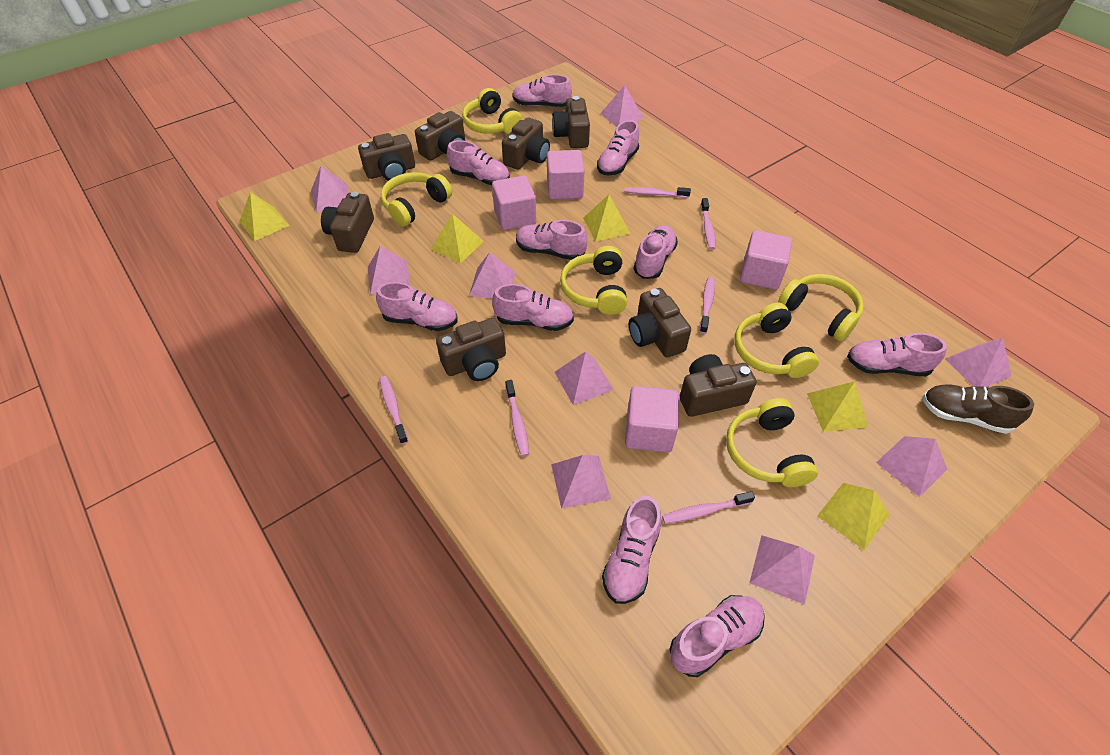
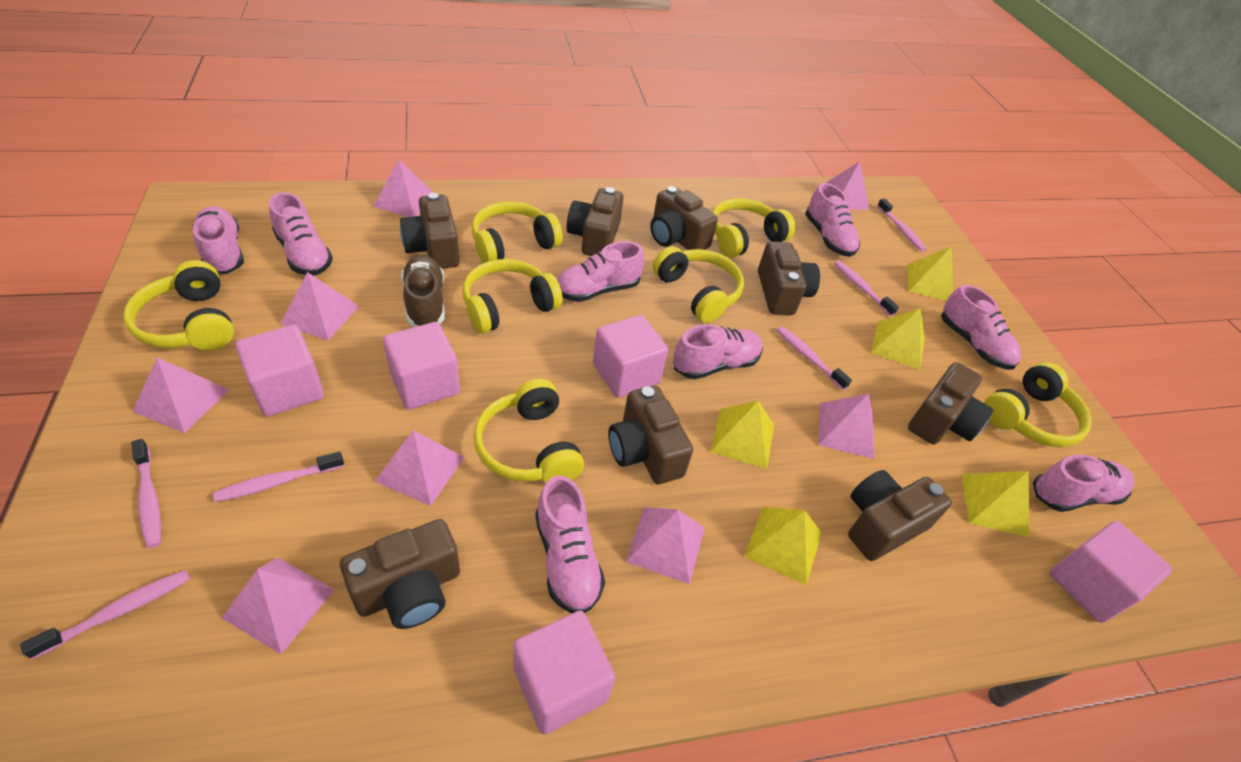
pink cube: 4 -> 5
pink pyramid: 9 -> 8
pink shoe: 10 -> 8
yellow headphones: 6 -> 7

